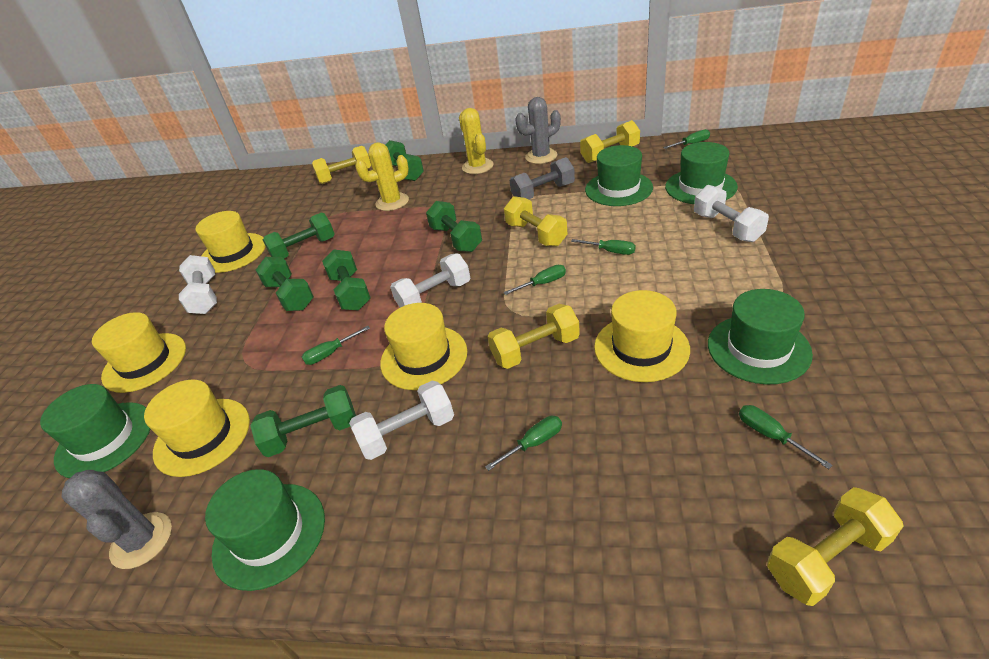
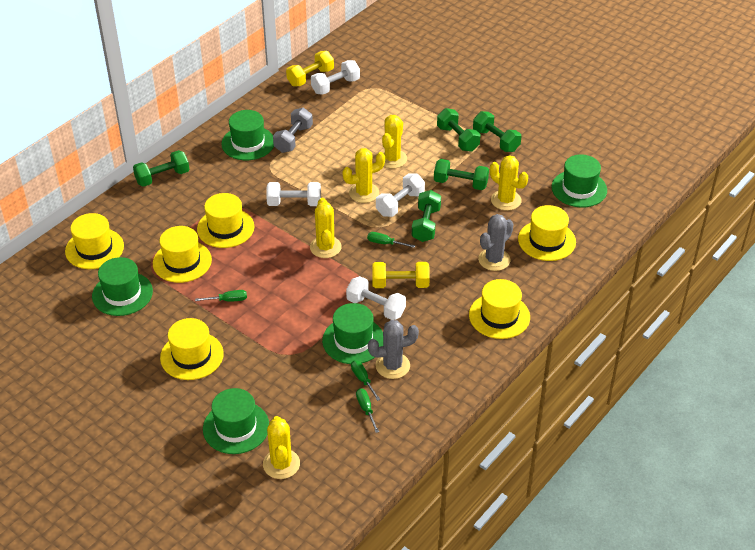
green dumbbell: 6 -> 5
green screwdriver: 6 -> 4
yellow cactus: 2 -> 5
yellow dumbbell: 5 -> 2
yellow hat: 5 -> 6

